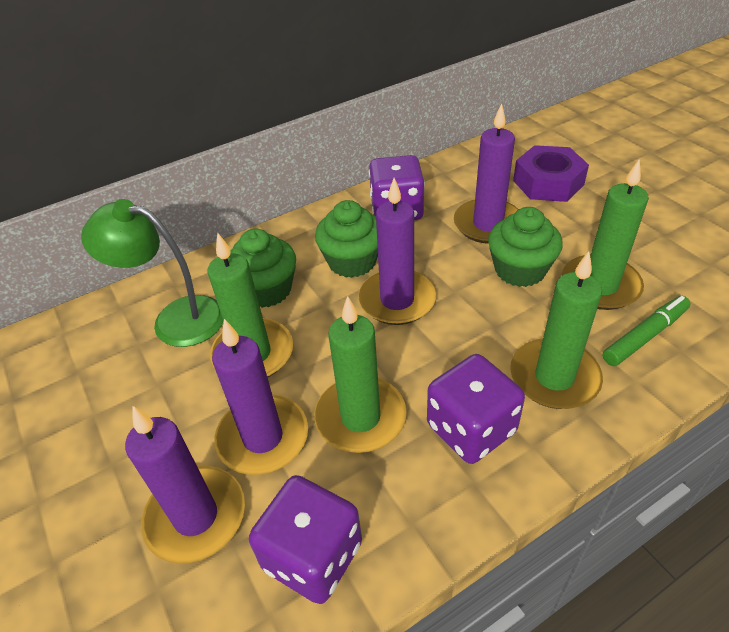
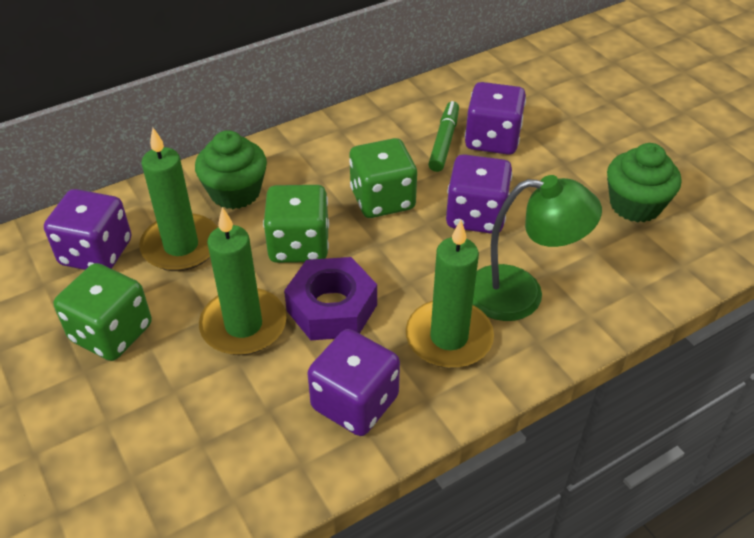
green candle: 4 -> 3
green cupcake: 3 -> 2
green dice: 0 -> 3
purple candle: 4 -> 0
purple dice: 3 -> 4

